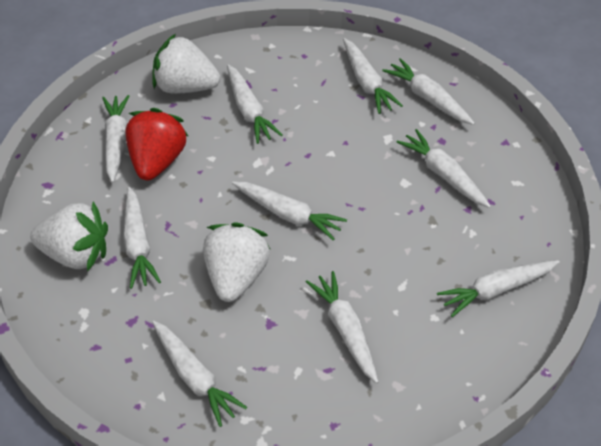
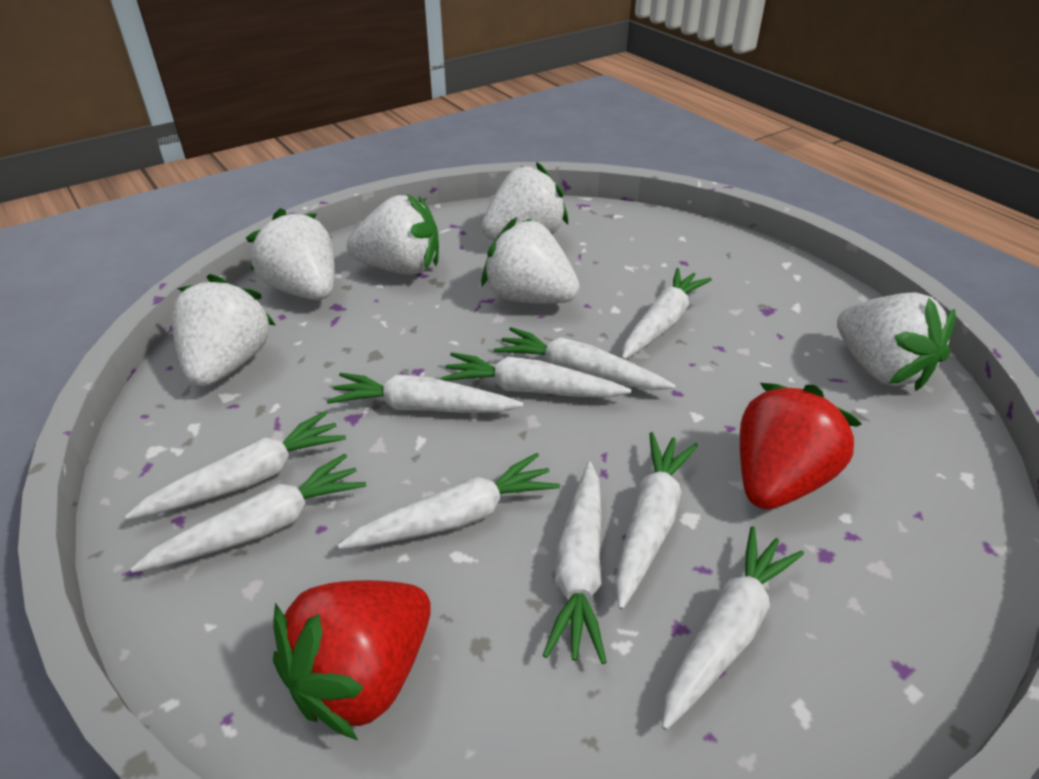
red strawberry: 1 -> 2
white strawberry: 3 -> 6

